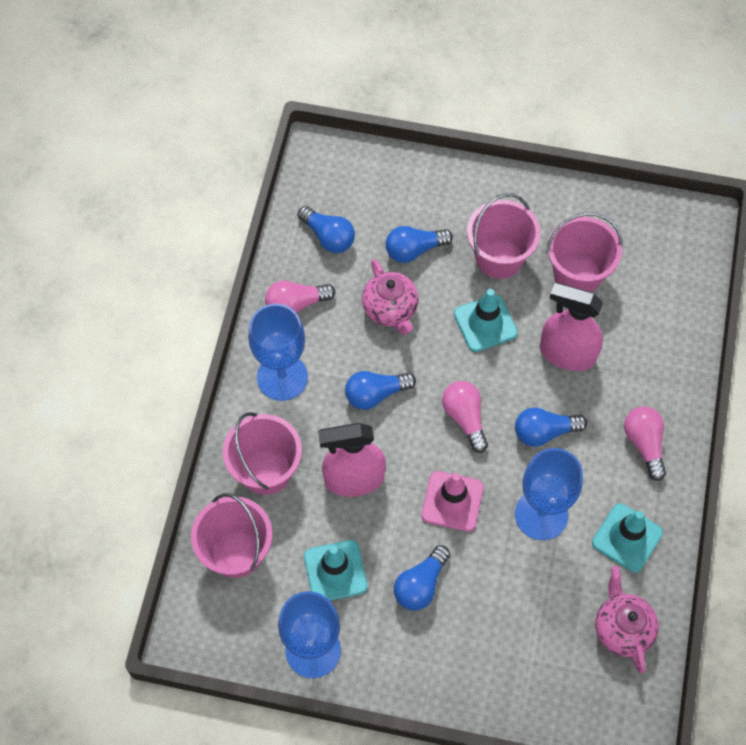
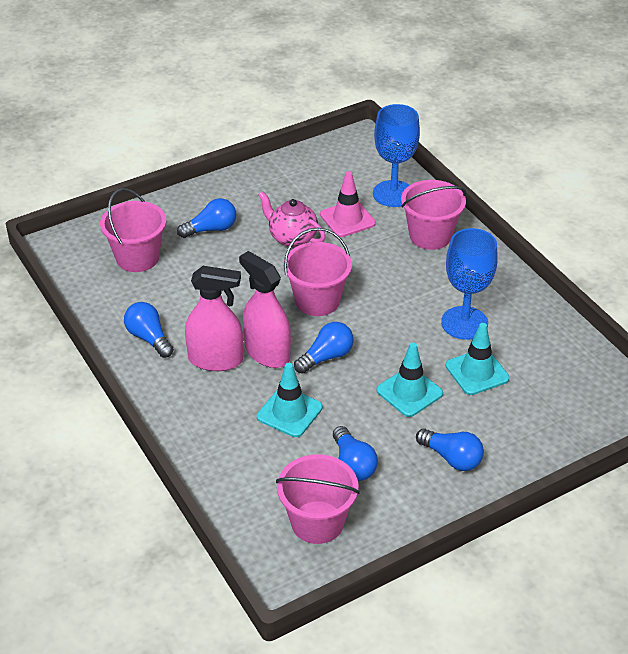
blue goblet: 3 -> 2
pink light bulb: 3 -> 0
pink teapot: 2 -> 1

